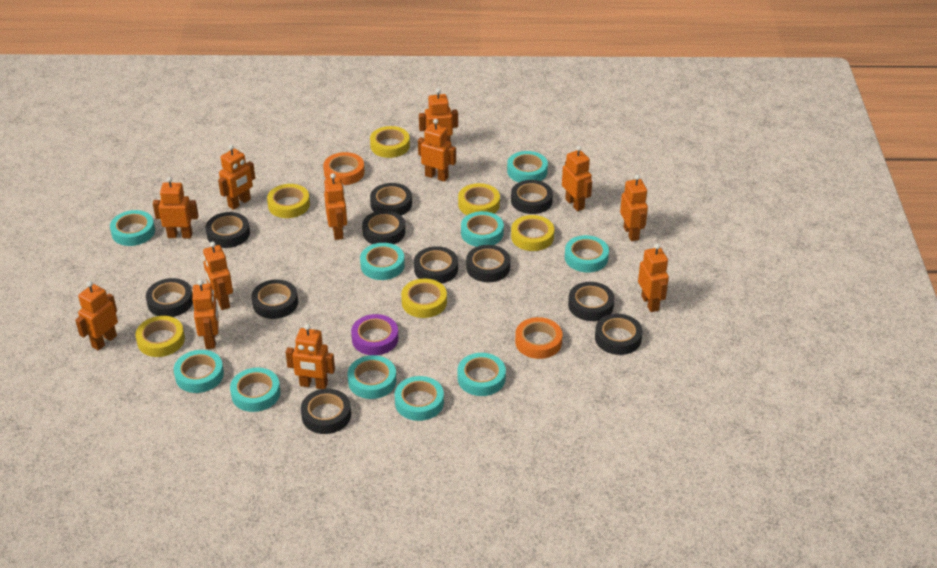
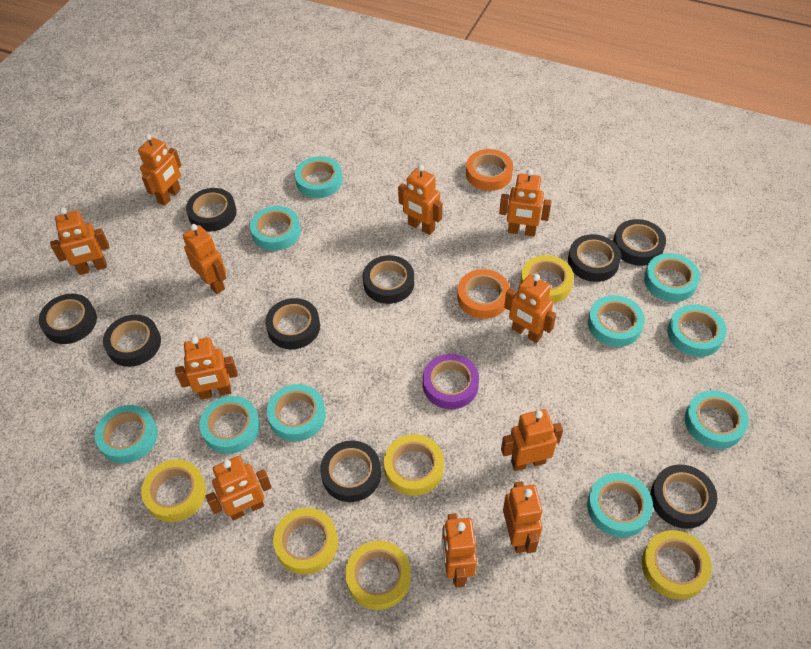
black tape: 11 -> 9
orange robot: 12 -> 11

